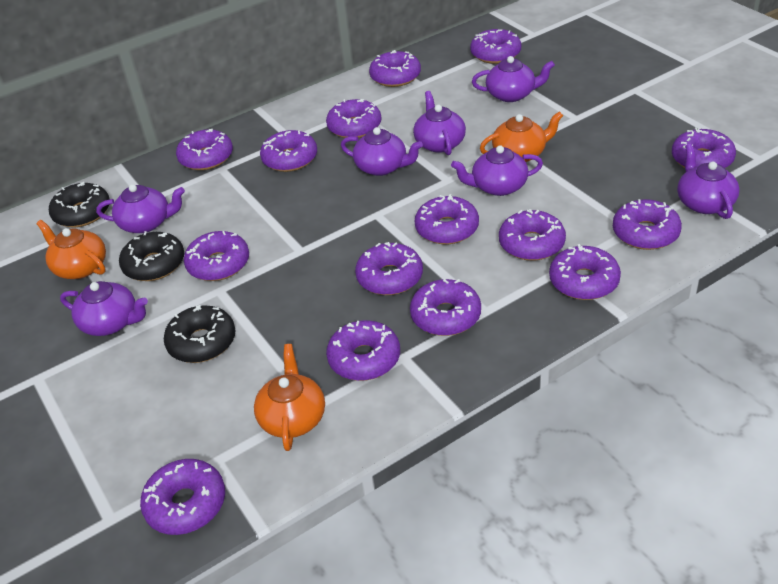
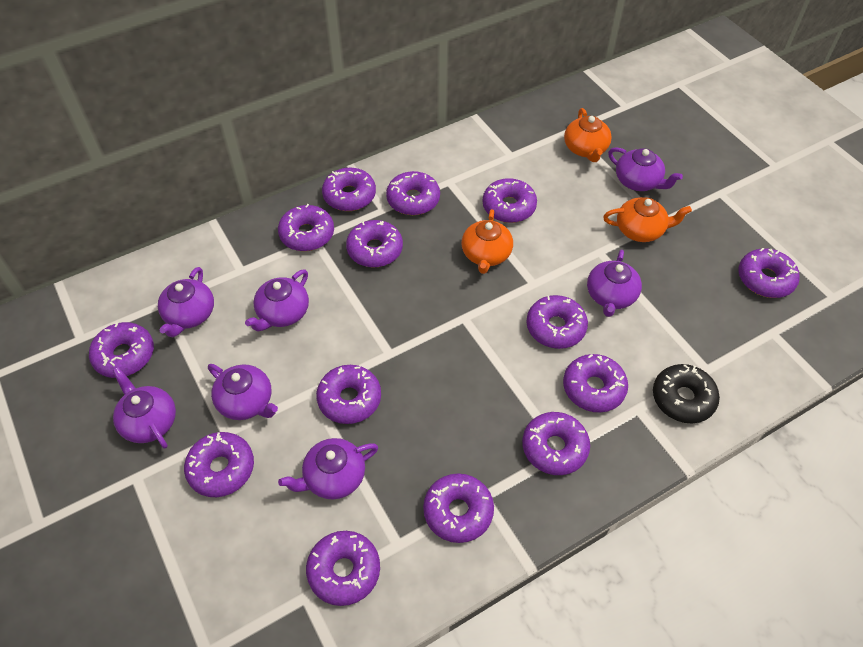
black donut: 3 -> 1
purple donut: 15 -> 14

